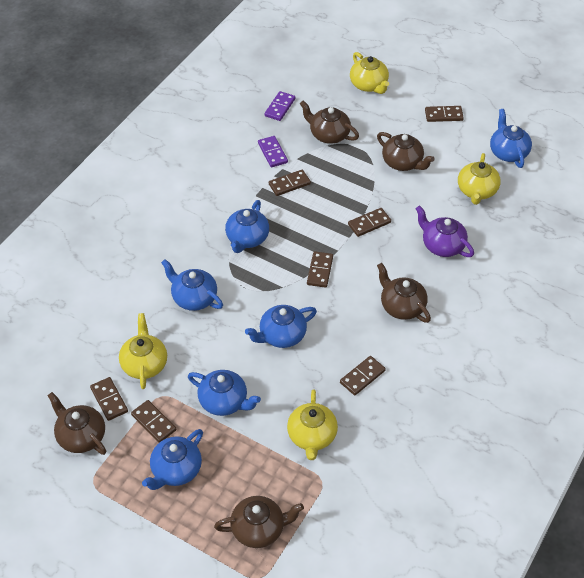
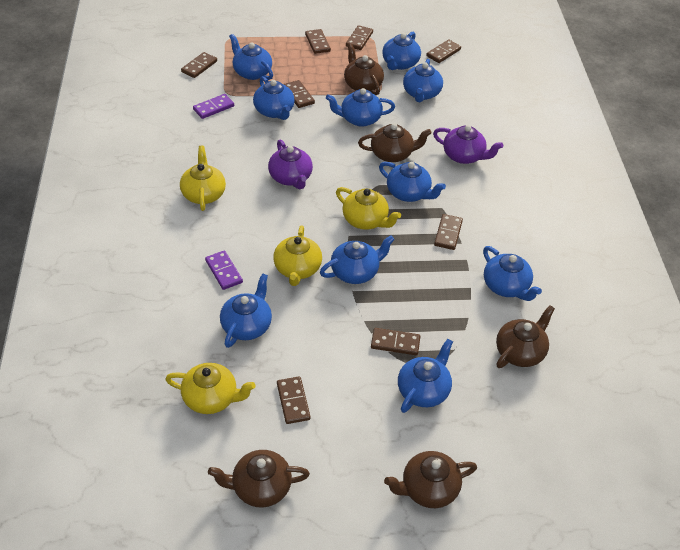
blue teapot: 6 -> 10
brown domino: 7 -> 8
purple teapot: 1 -> 2

